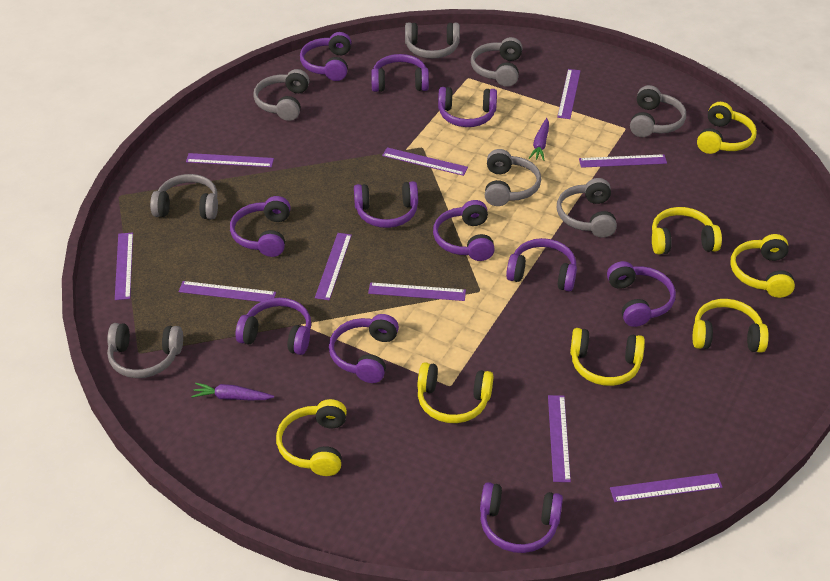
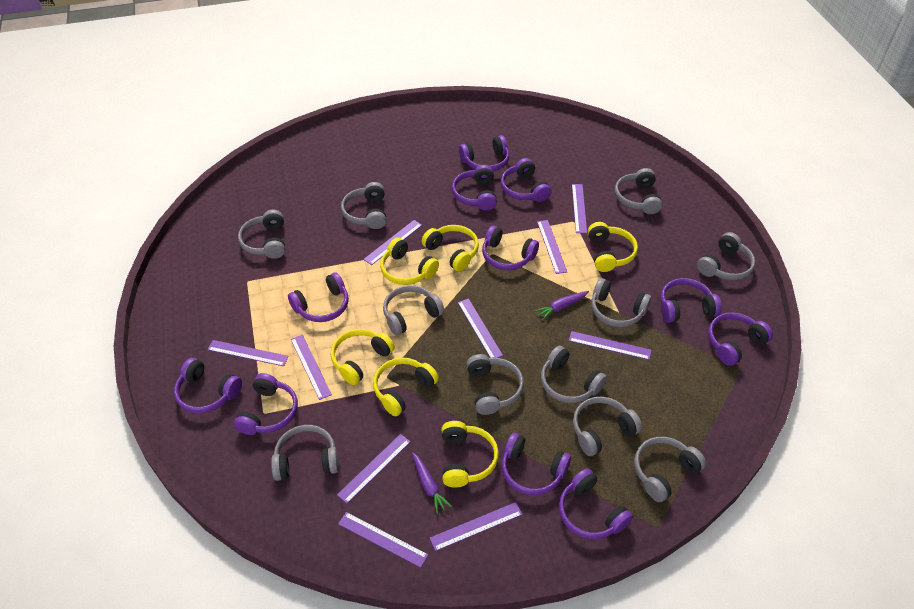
grey headphones: 8 -> 11
yellow headphones: 7 -> 6

